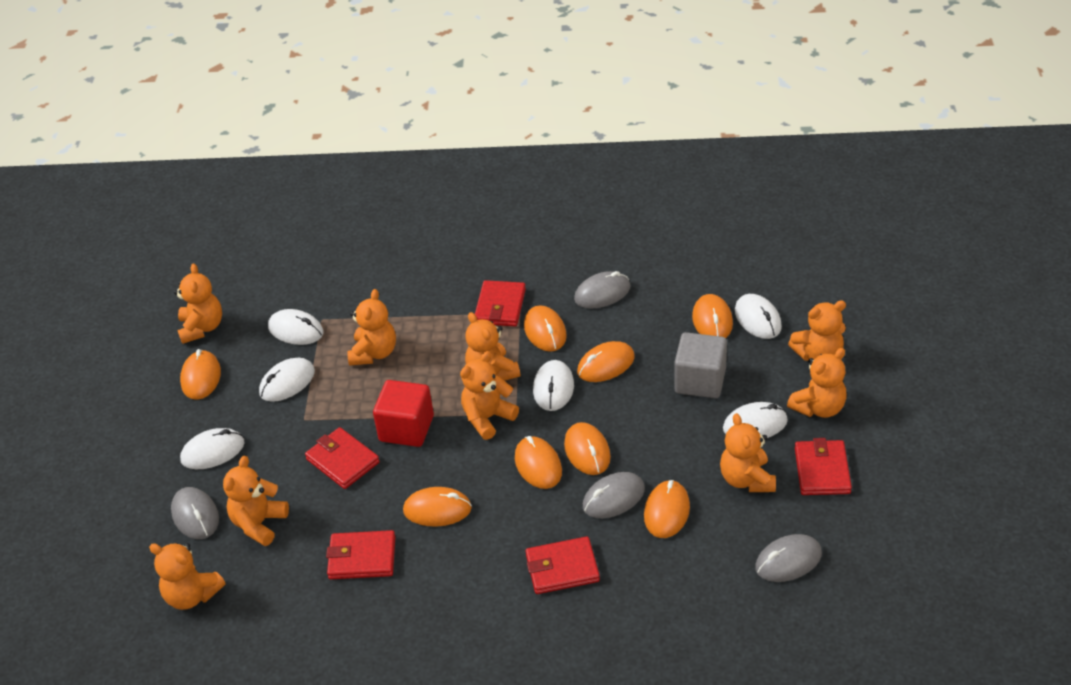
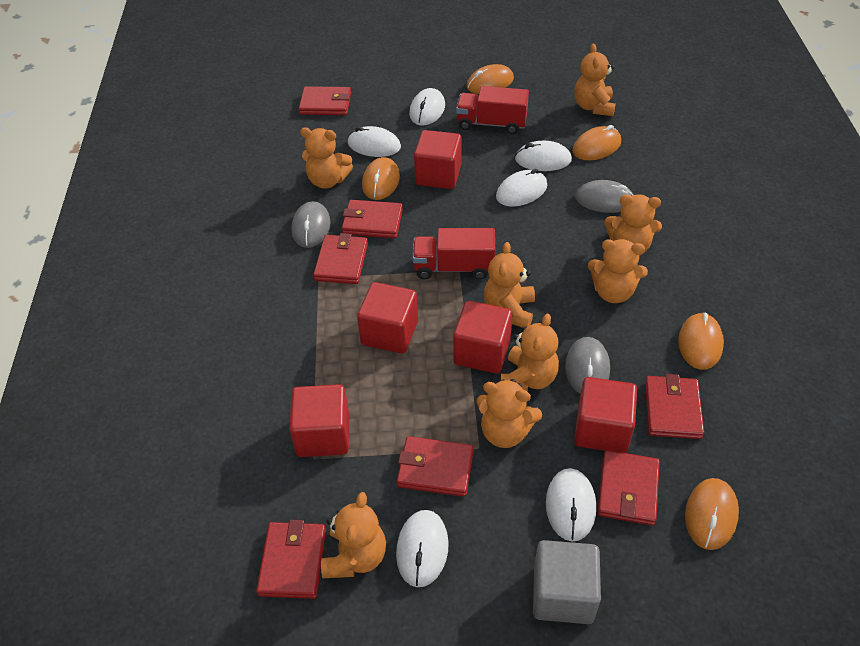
grey mouse: 4 -> 3
orange mouse: 8 -> 5
orange teddy bear: 9 -> 8
red cube: 1 -> 5
red truck: 0 -> 2
red wallet: 5 -> 7

